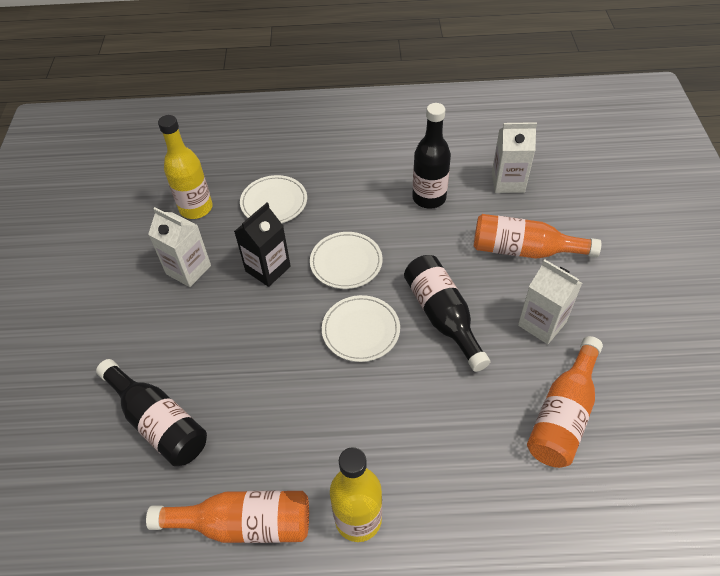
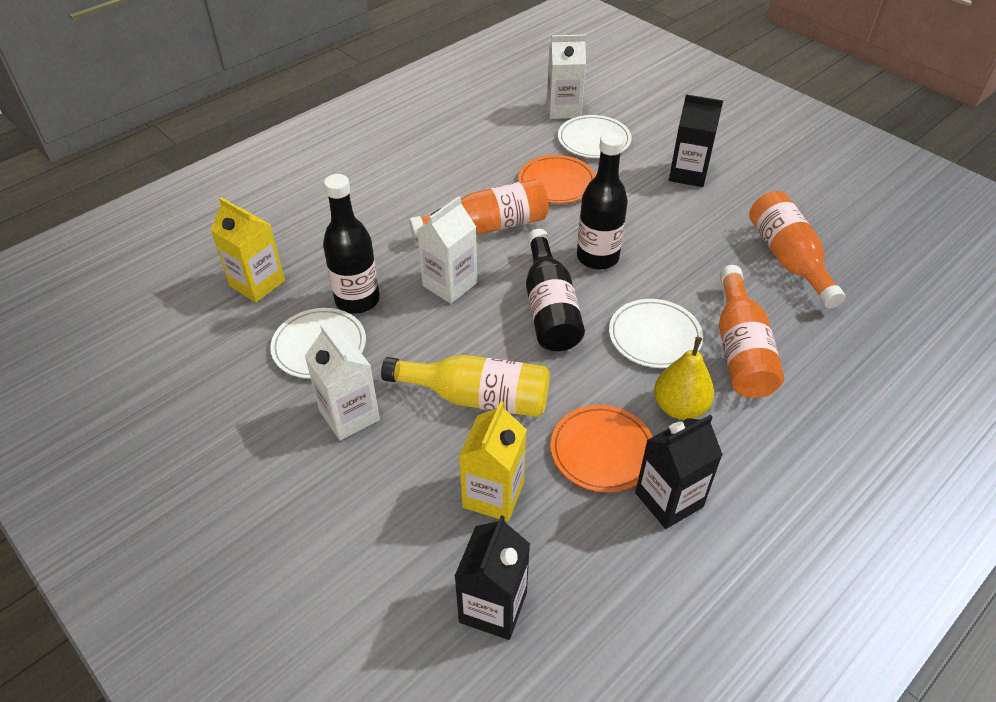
black carton: 1 -> 3
orange plate: 0 -> 2
yellow bottle: 2 -> 1
yellow carton: 0 -> 2
yellow pear: 0 -> 1

